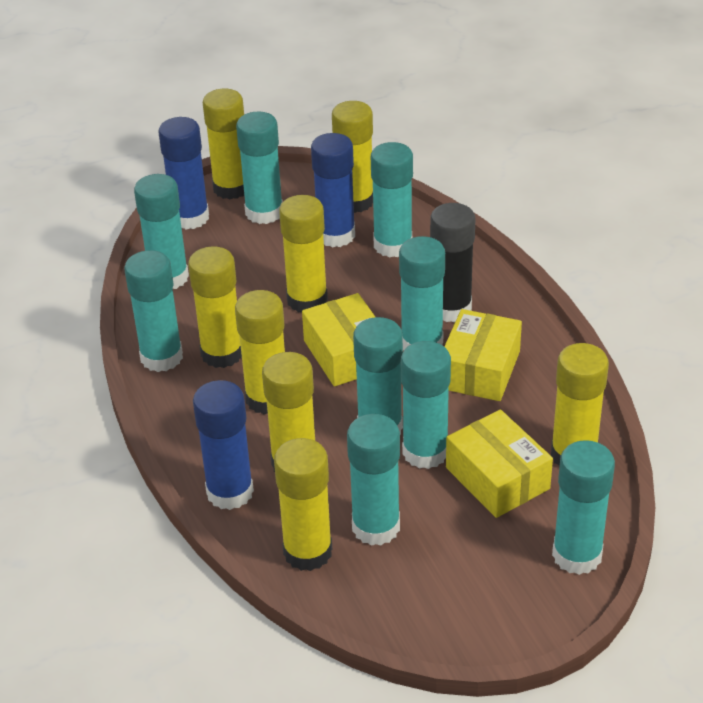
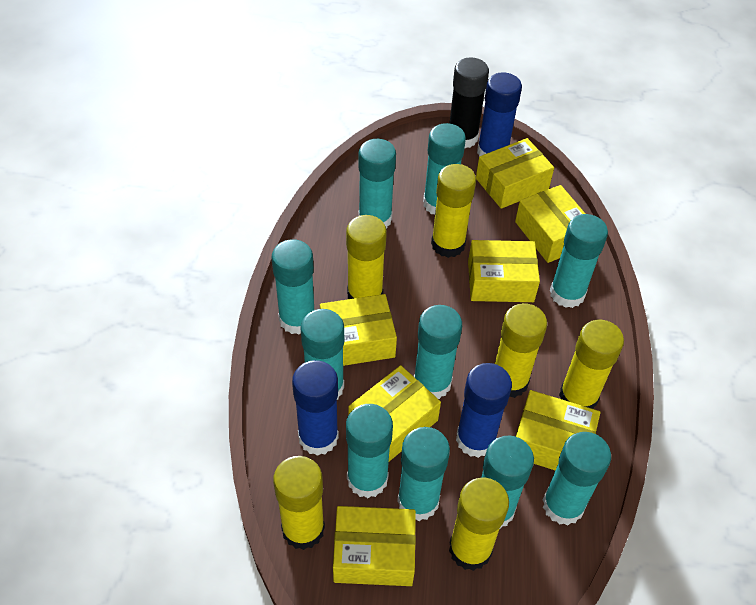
turquoise glue stick: 9 -> 10
yellow box: 3 -> 7
yellow glue stick: 8 -> 6

